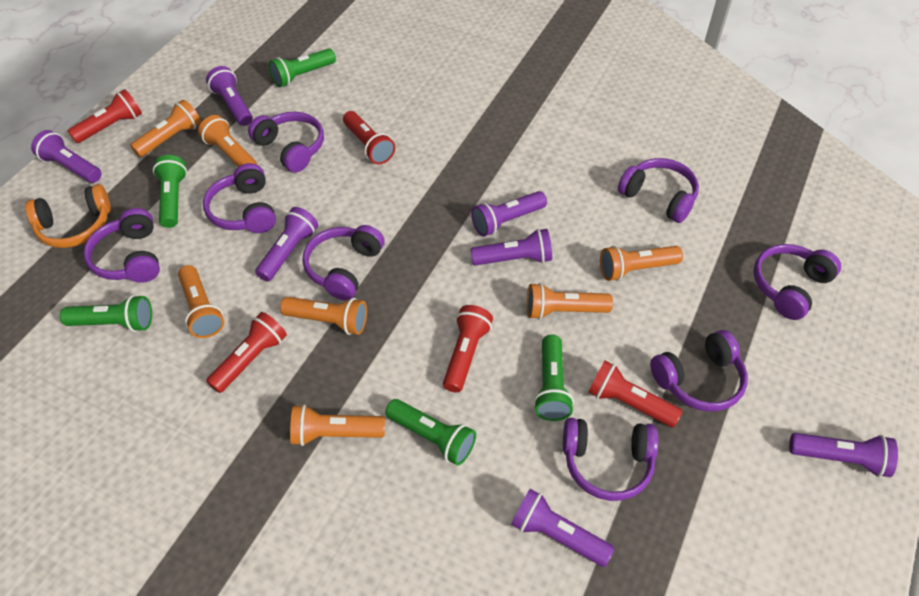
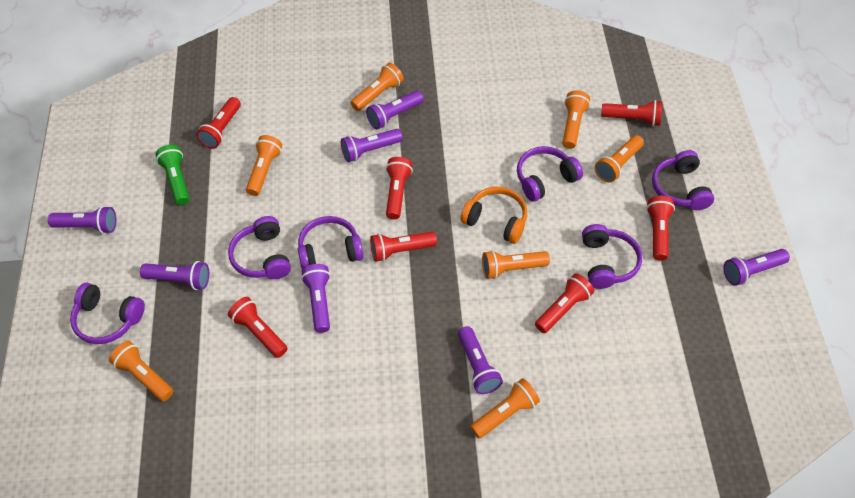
green flashlight: 5 -> 1
purple headphones: 8 -> 6
red flashlight: 5 -> 7

